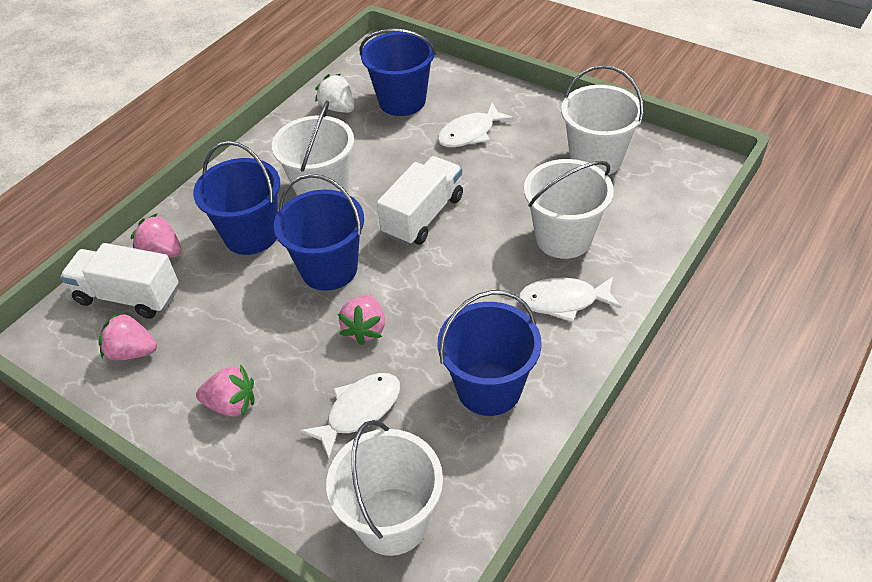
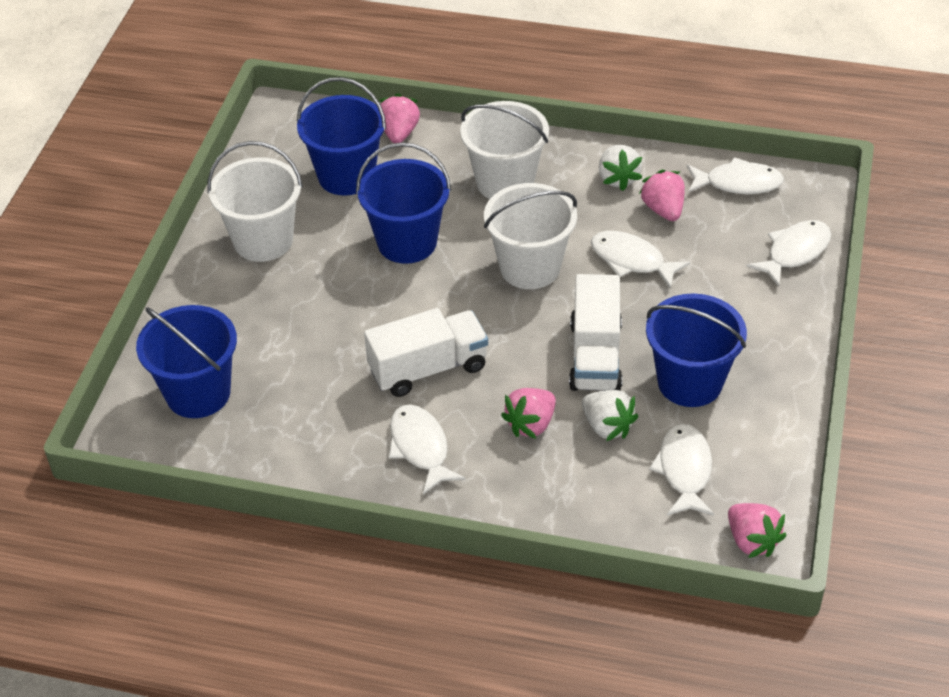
white bucket: 4 -> 3
white fish: 3 -> 5
white strawberry: 1 -> 2

